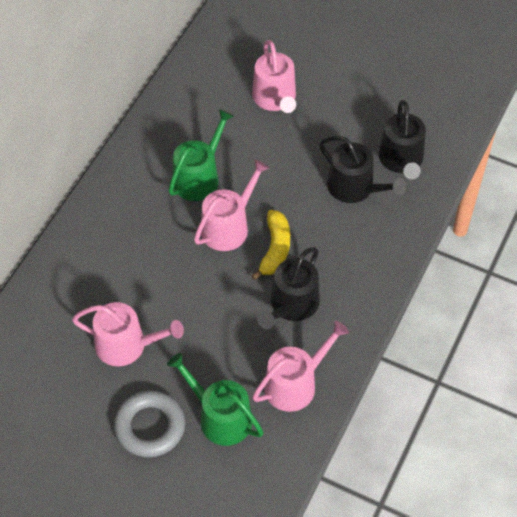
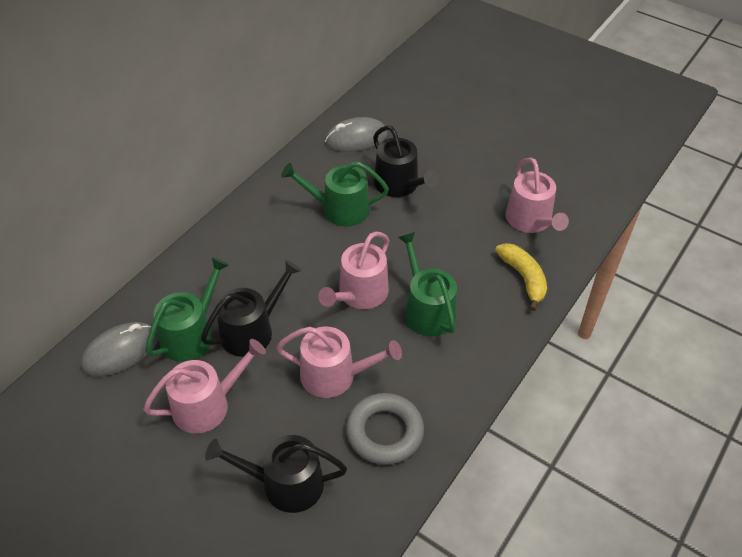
green watering can: 2 -> 3
grey mouse: 0 -> 2

